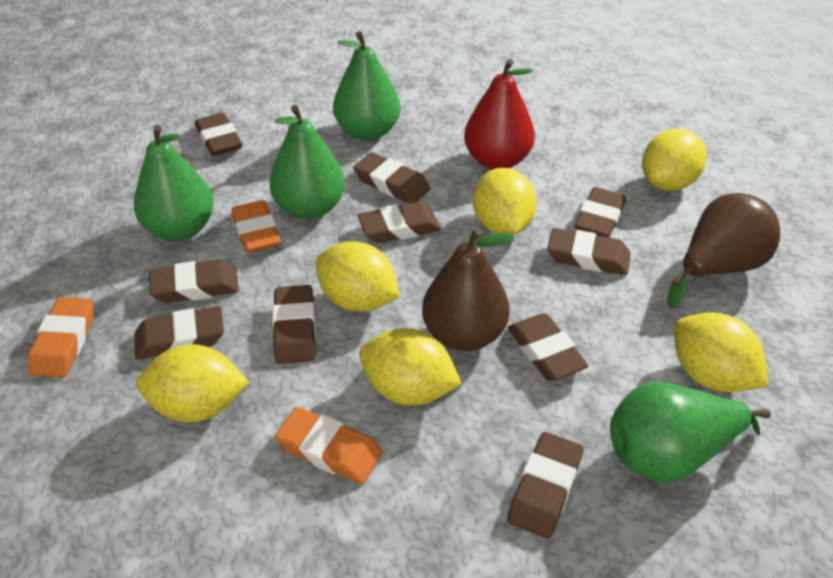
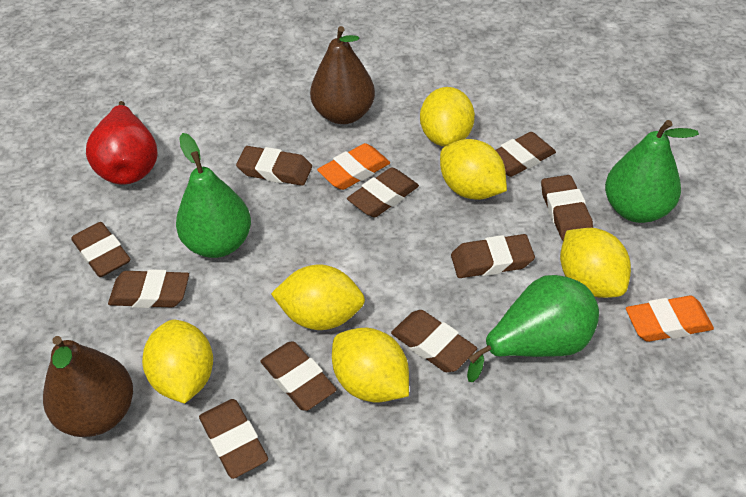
green pear: 4 -> 3
orange eraser: 3 -> 2

